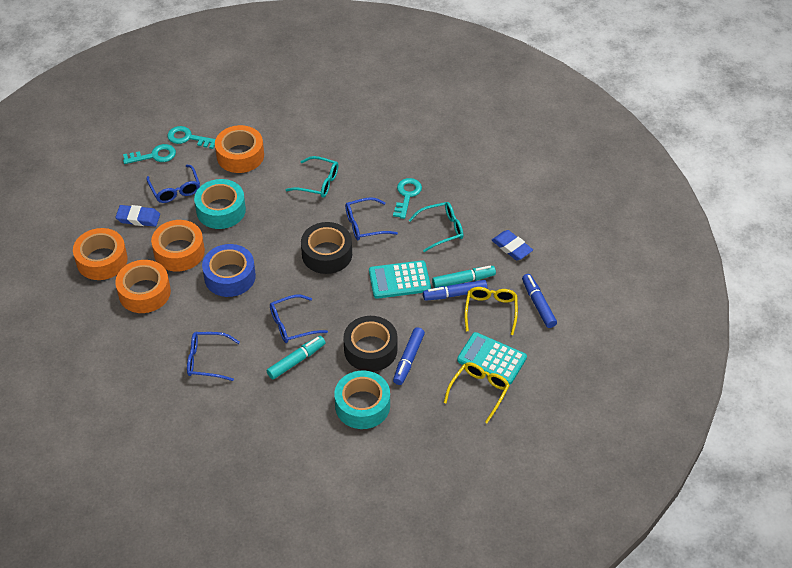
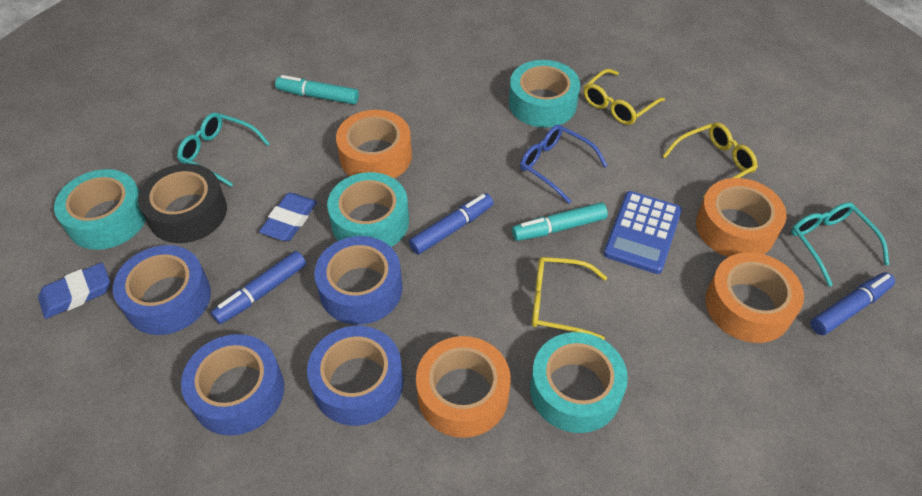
black tape: 2 -> 1
blue calculator: 0 -> 1
blue glasses: 4 -> 1
blue tape: 1 -> 4
turquoise calculator: 2 -> 0
turquoise key: 3 -> 0
turquoise tape: 2 -> 4
yellow glasses: 2 -> 3

